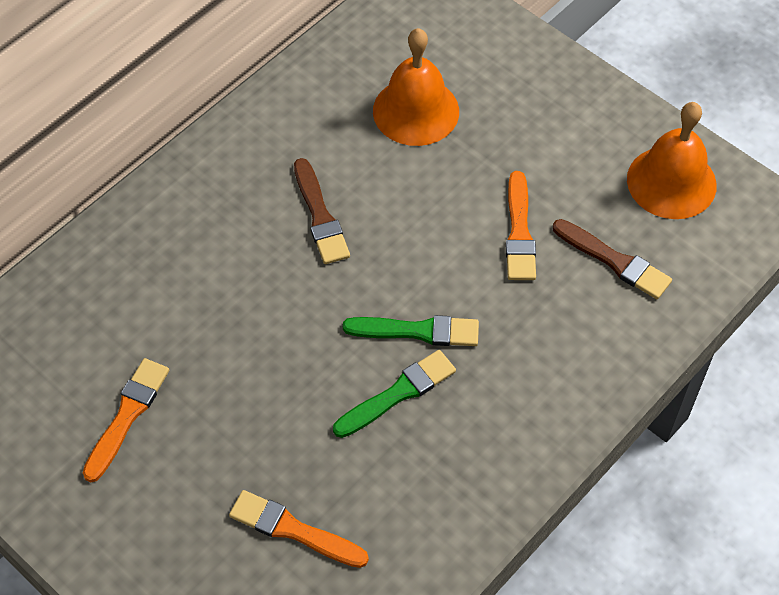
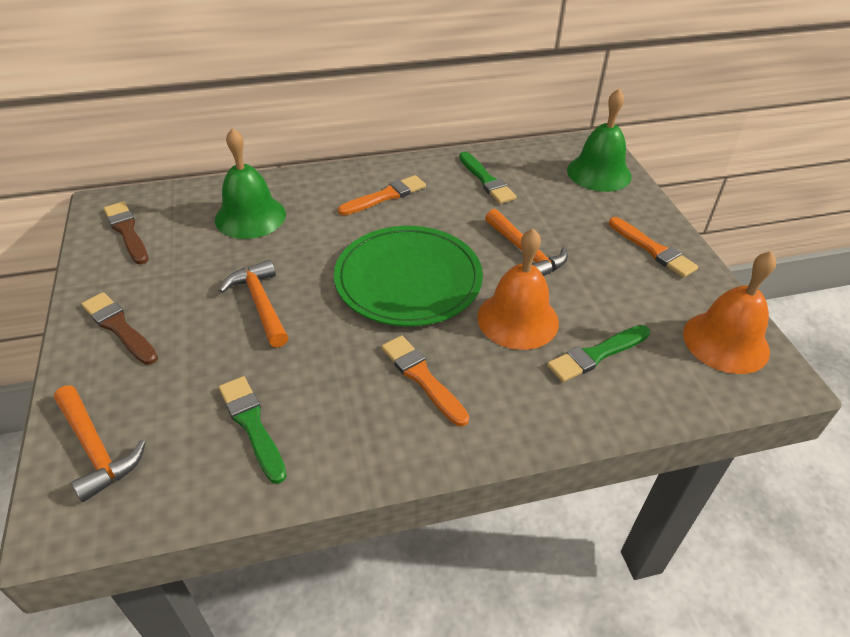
green bell: 0 -> 2
green brush: 2 -> 3
green plate: 0 -> 1
orange hammer: 0 -> 3

